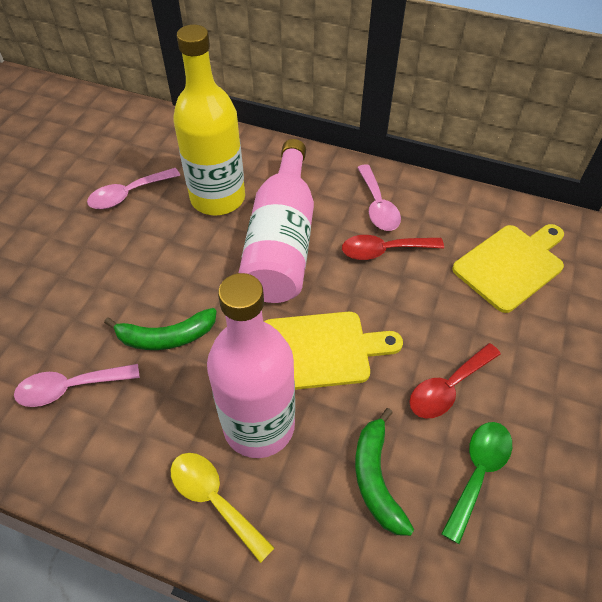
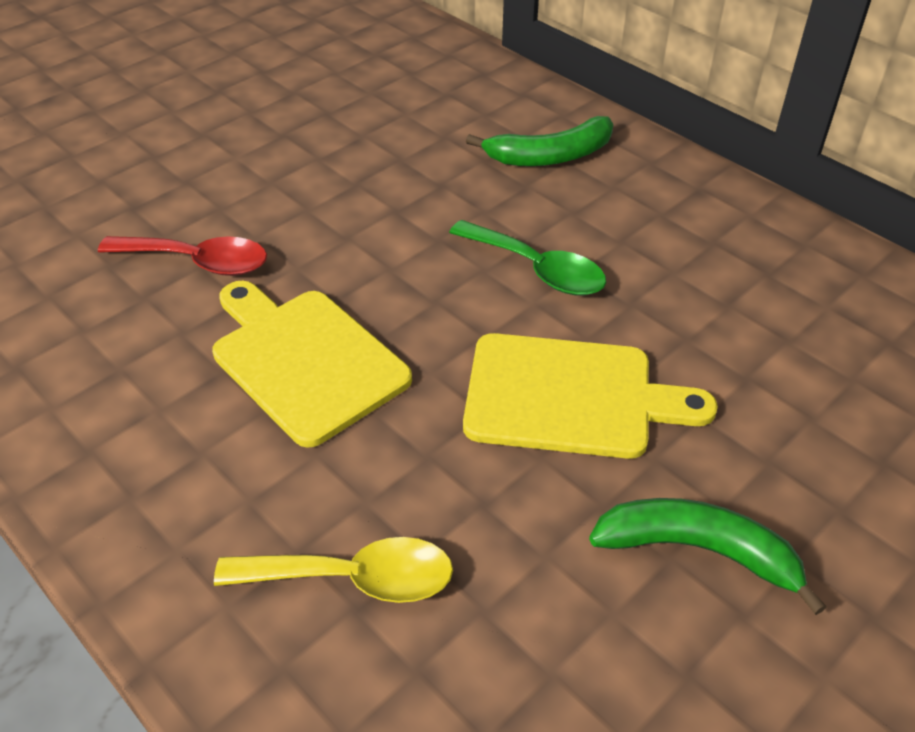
pink bottle: 2 -> 0
pink spoon: 3 -> 0
red spoon: 2 -> 1
yellow bottle: 1 -> 0

